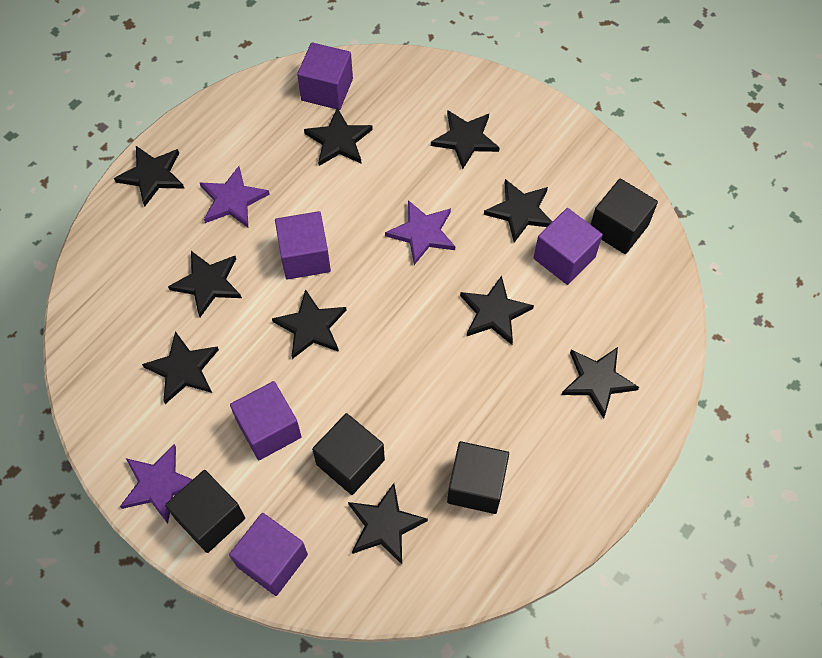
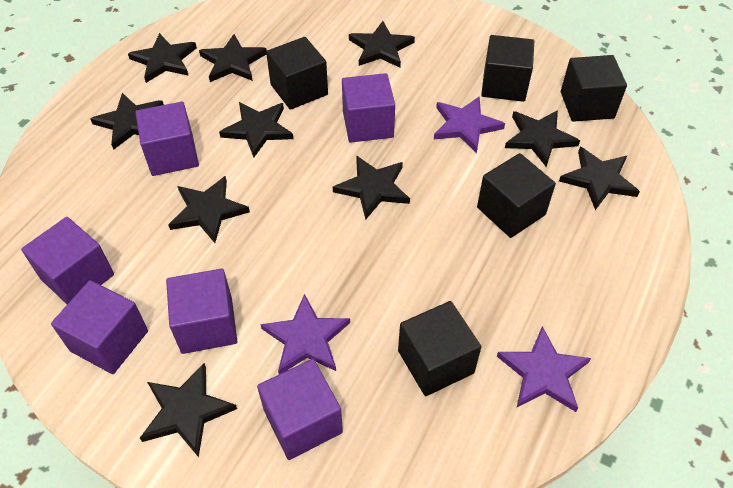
black cube: 4 -> 5
purple cube: 5 -> 6

